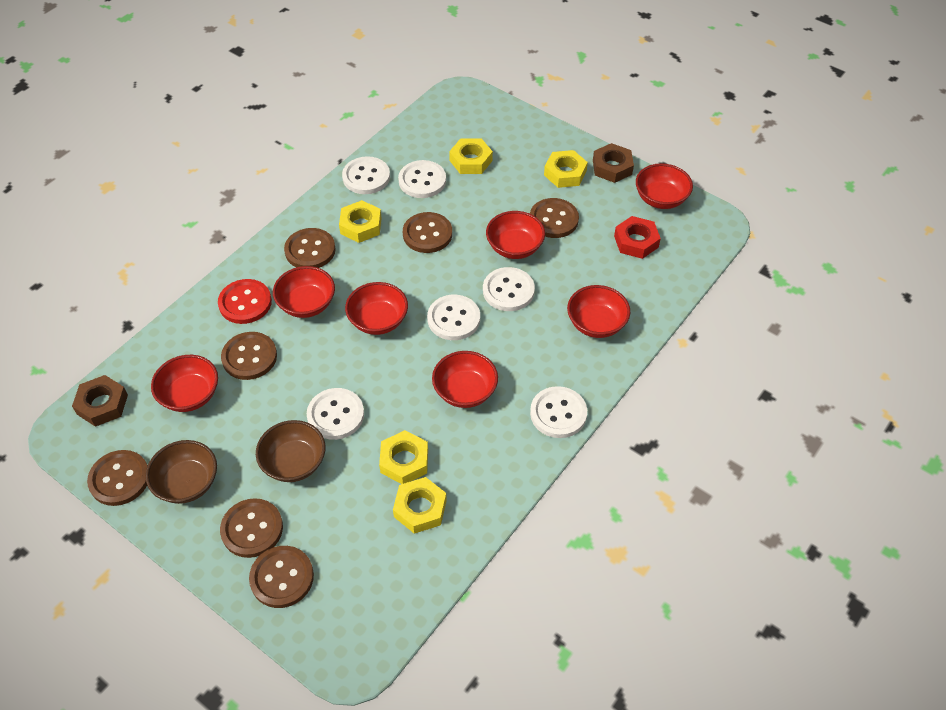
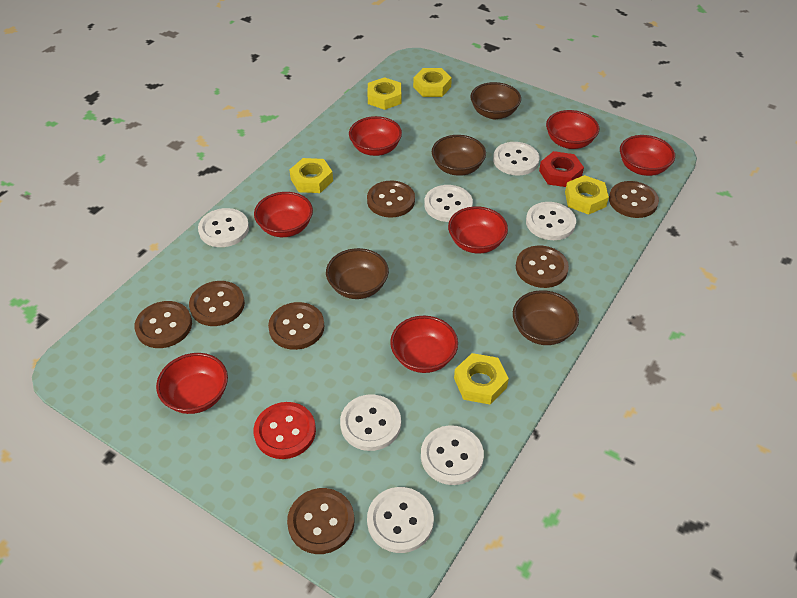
brown bowl: 2 -> 4
brown nut: 2 -> 0
white button: 6 -> 7

